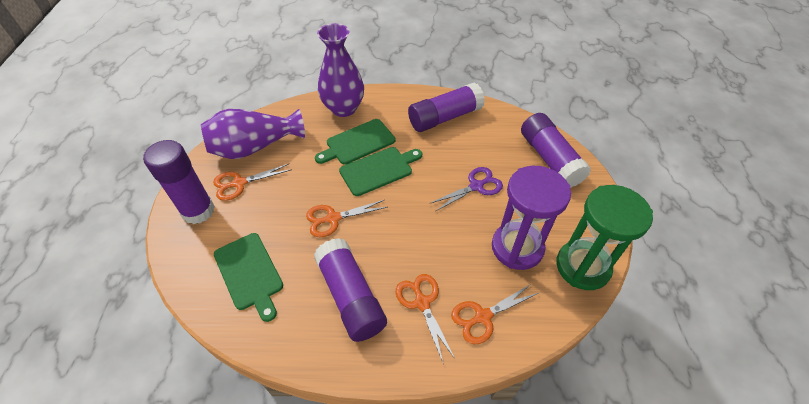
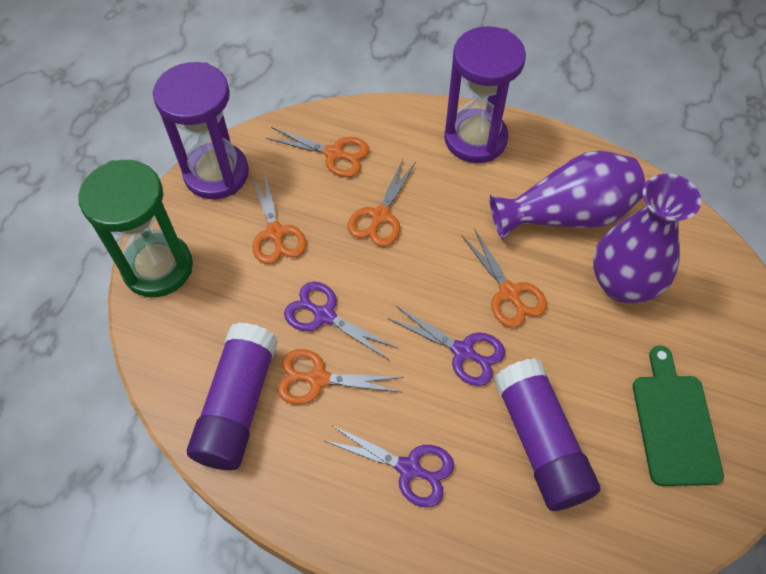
green cutting board: 3 -> 1
orange scissors: 4 -> 5
purple glue stick: 4 -> 2
purple hourglass: 1 -> 2
purple scissors: 1 -> 3

